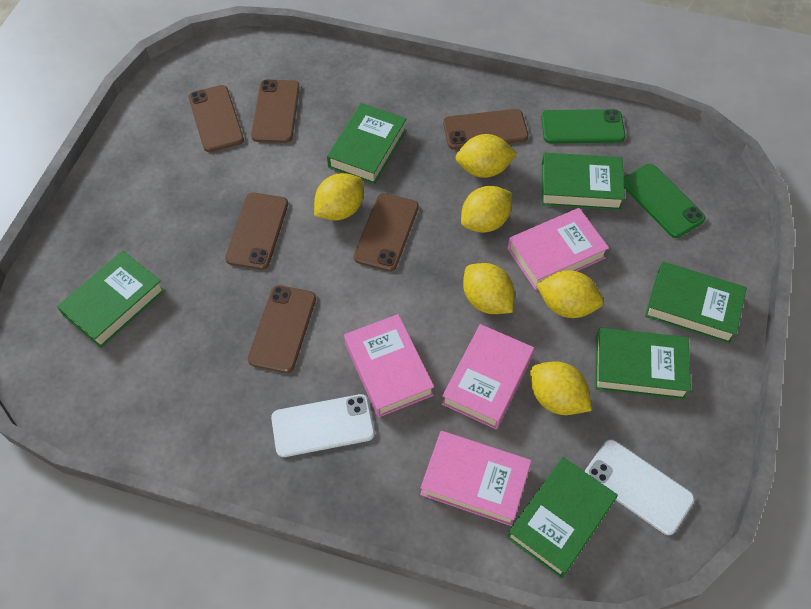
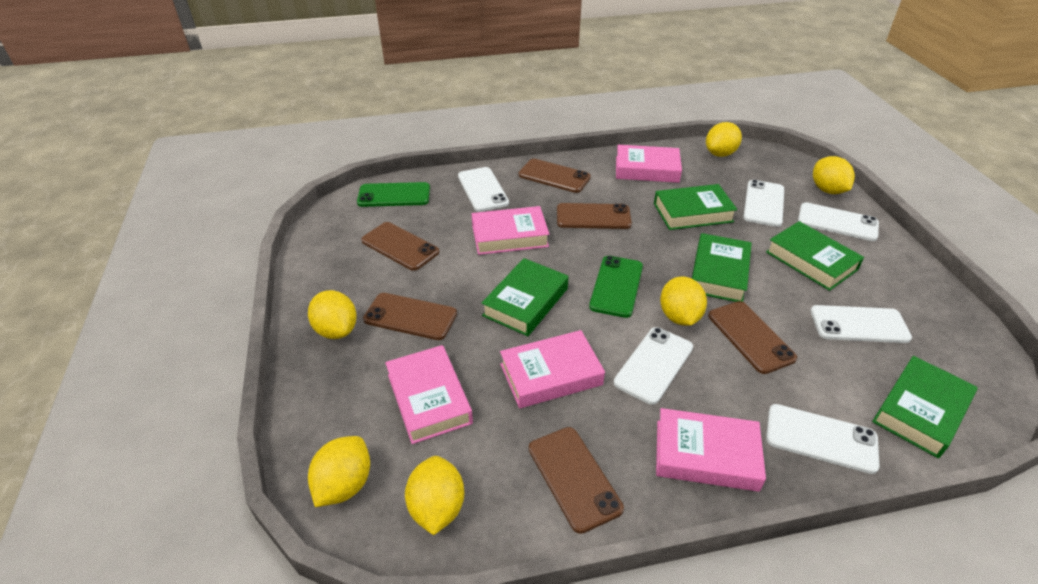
green book: 6 -> 5
pink book: 4 -> 5
white phone: 2 -> 6

